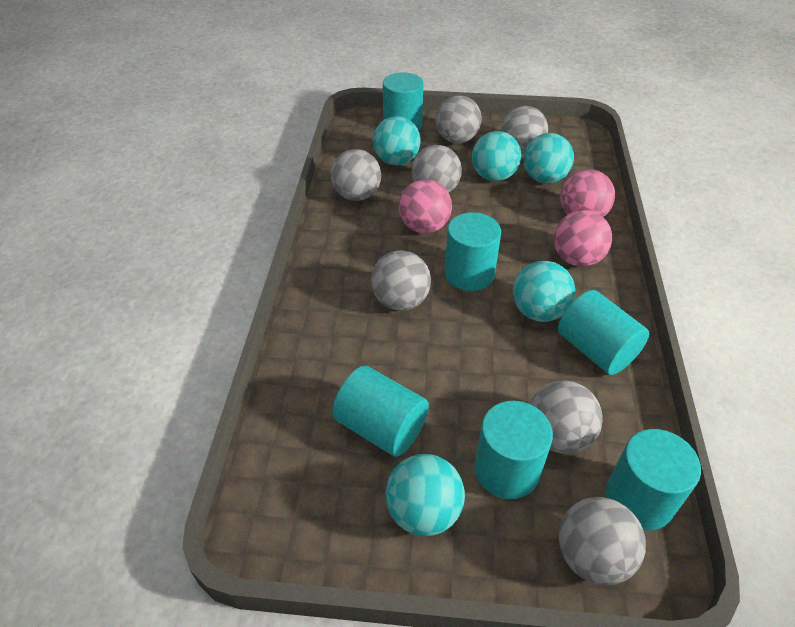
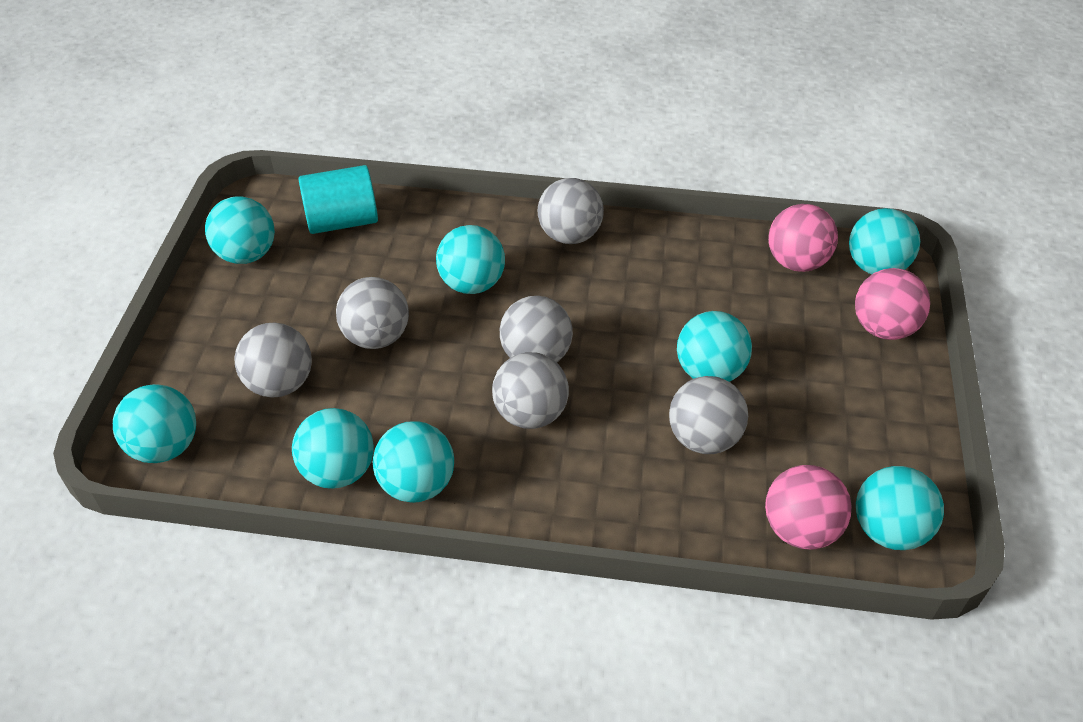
grey ball: 7 -> 6
turquoise ball: 5 -> 8
turquoise cylinder: 6 -> 1

